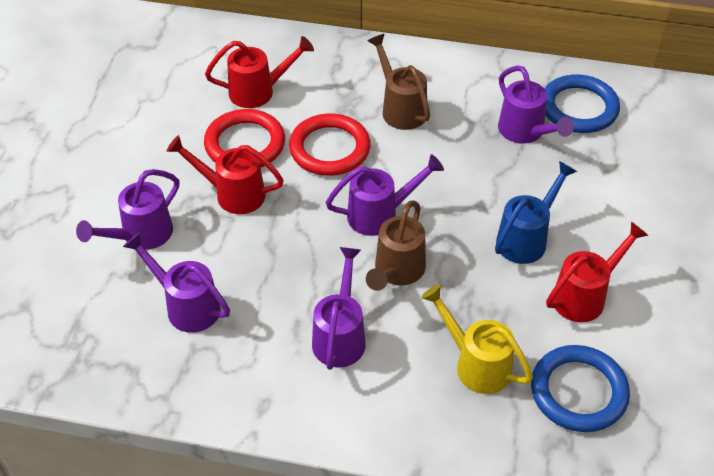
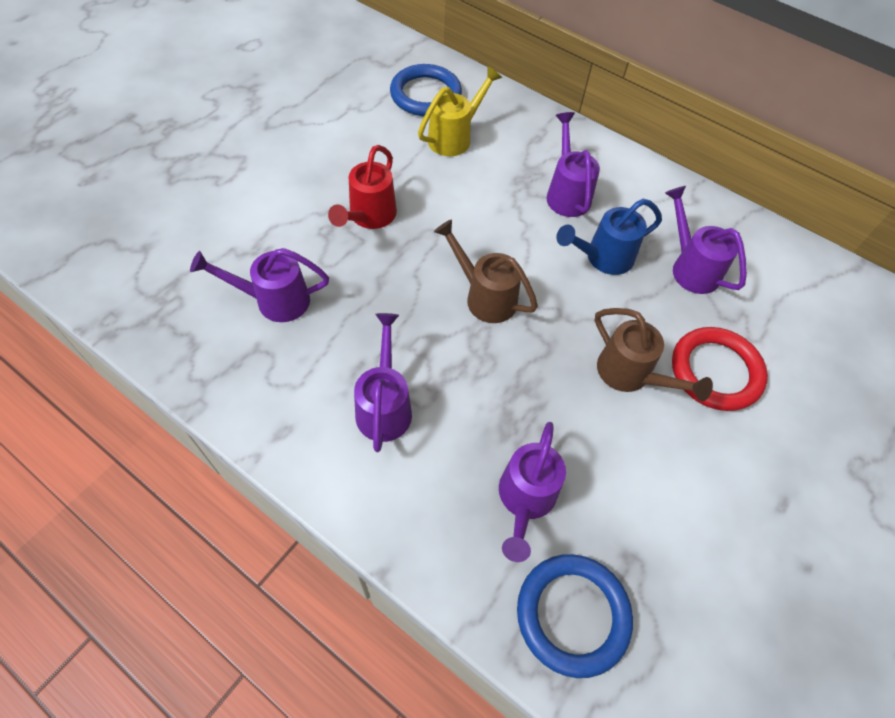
red ring: 2 -> 1
red watering can: 3 -> 1

